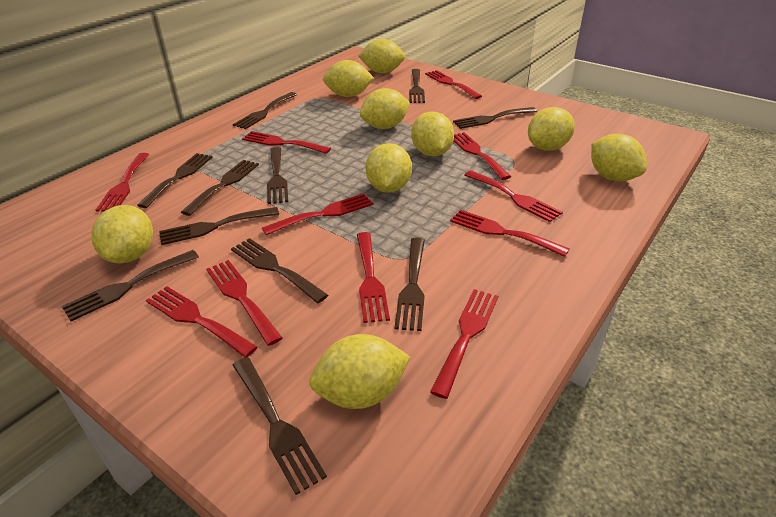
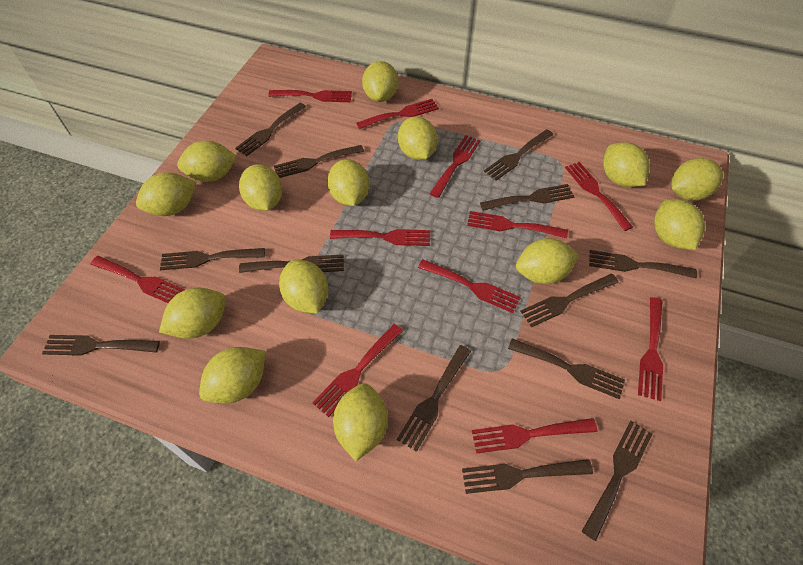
brown fork: 11 -> 13
yellow lemon: 9 -> 14

